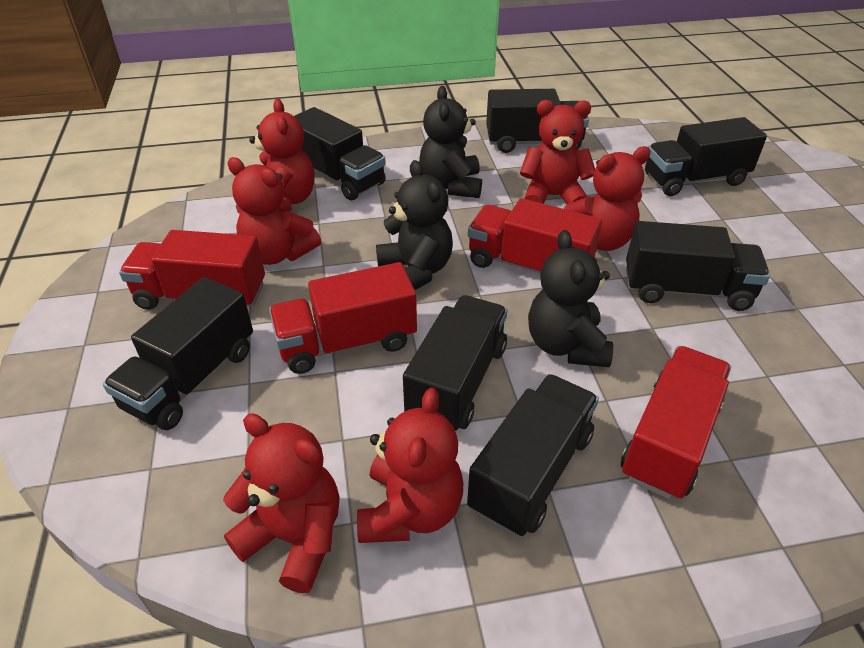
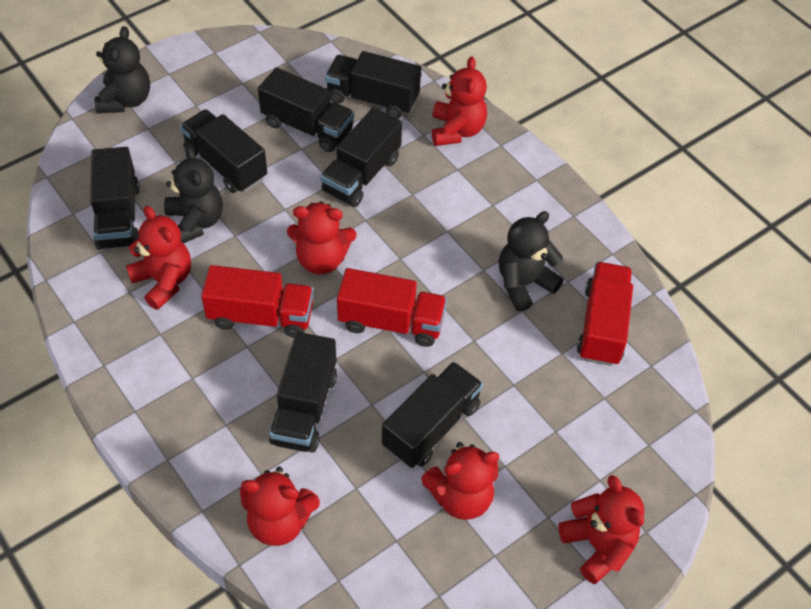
red truck: 4 -> 3

